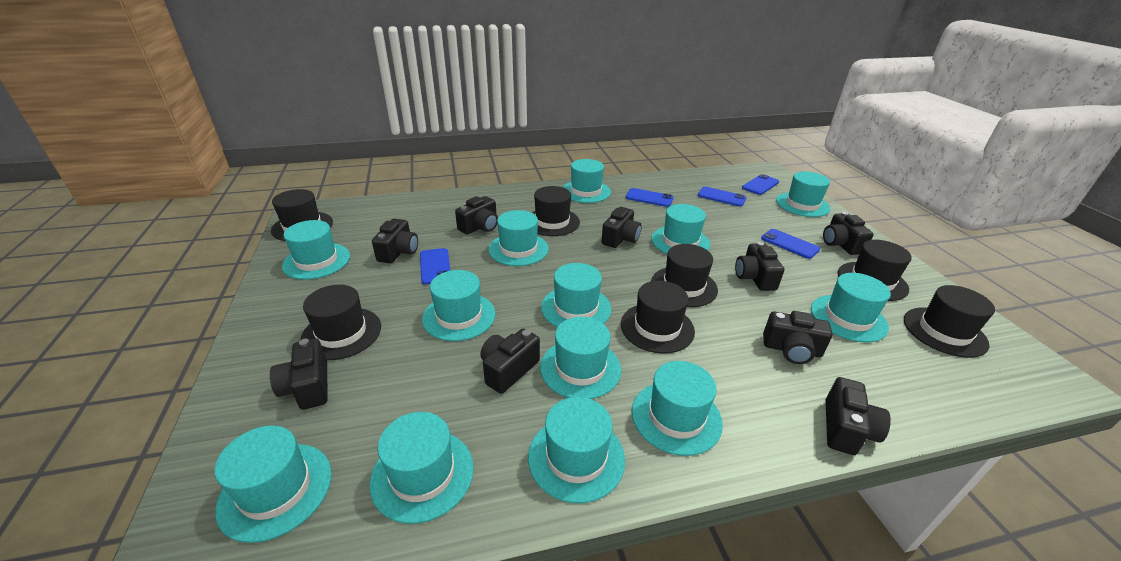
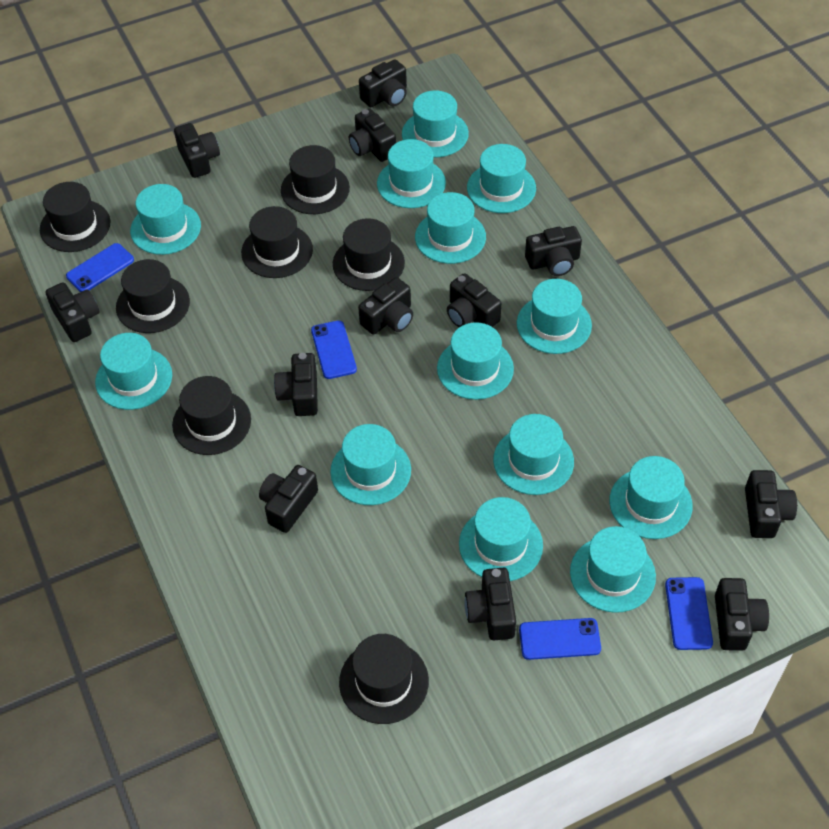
black camera: 9 -> 12
blue phone: 5 -> 4

